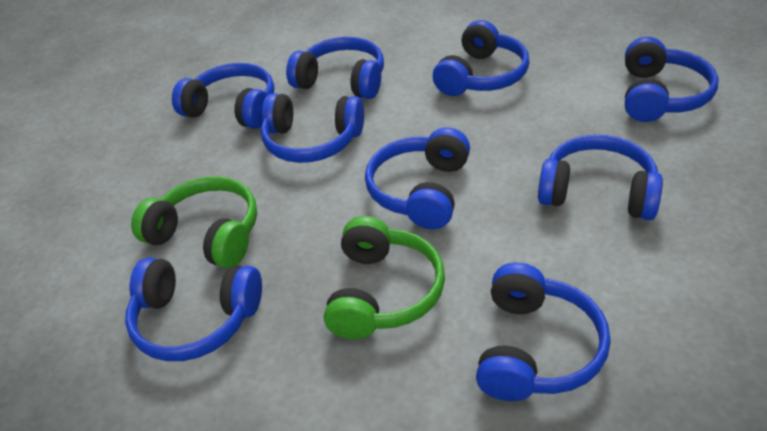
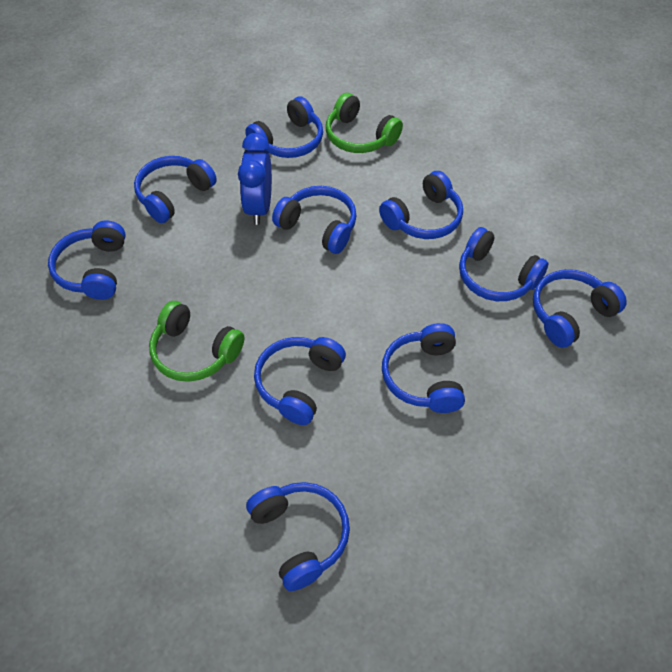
blue clock: 0 -> 1
blue headphones: 9 -> 10

